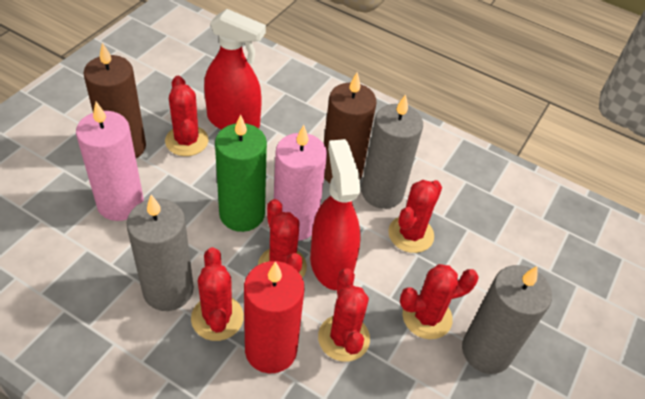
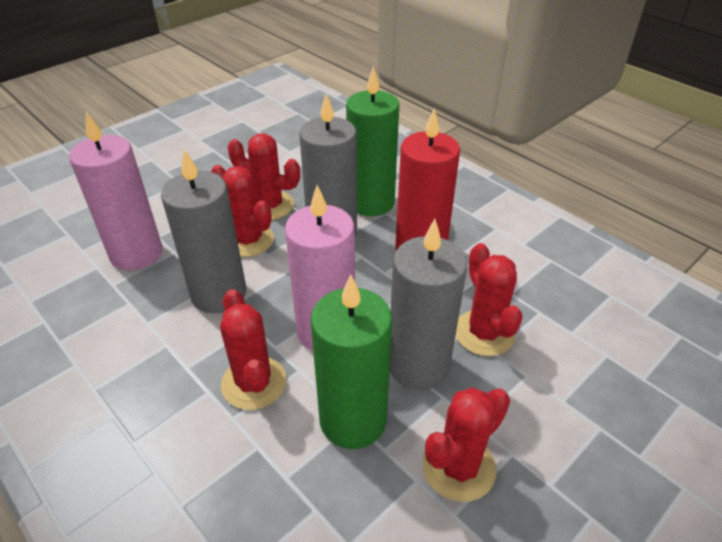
brown candle: 2 -> 0
green candle: 1 -> 2
red cactus: 6 -> 5
red spray bottle: 2 -> 0

